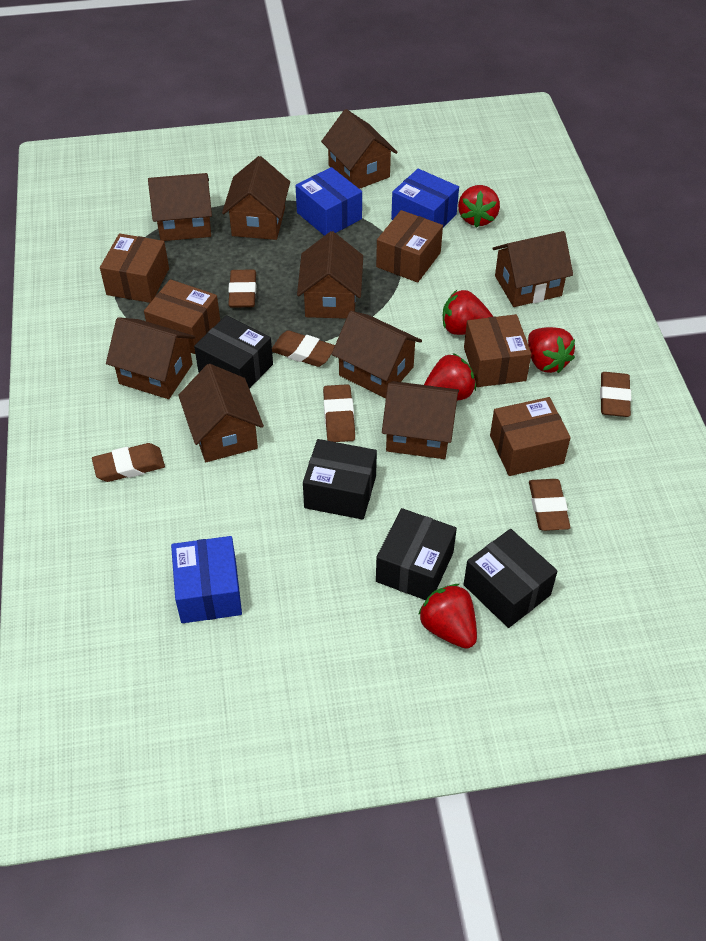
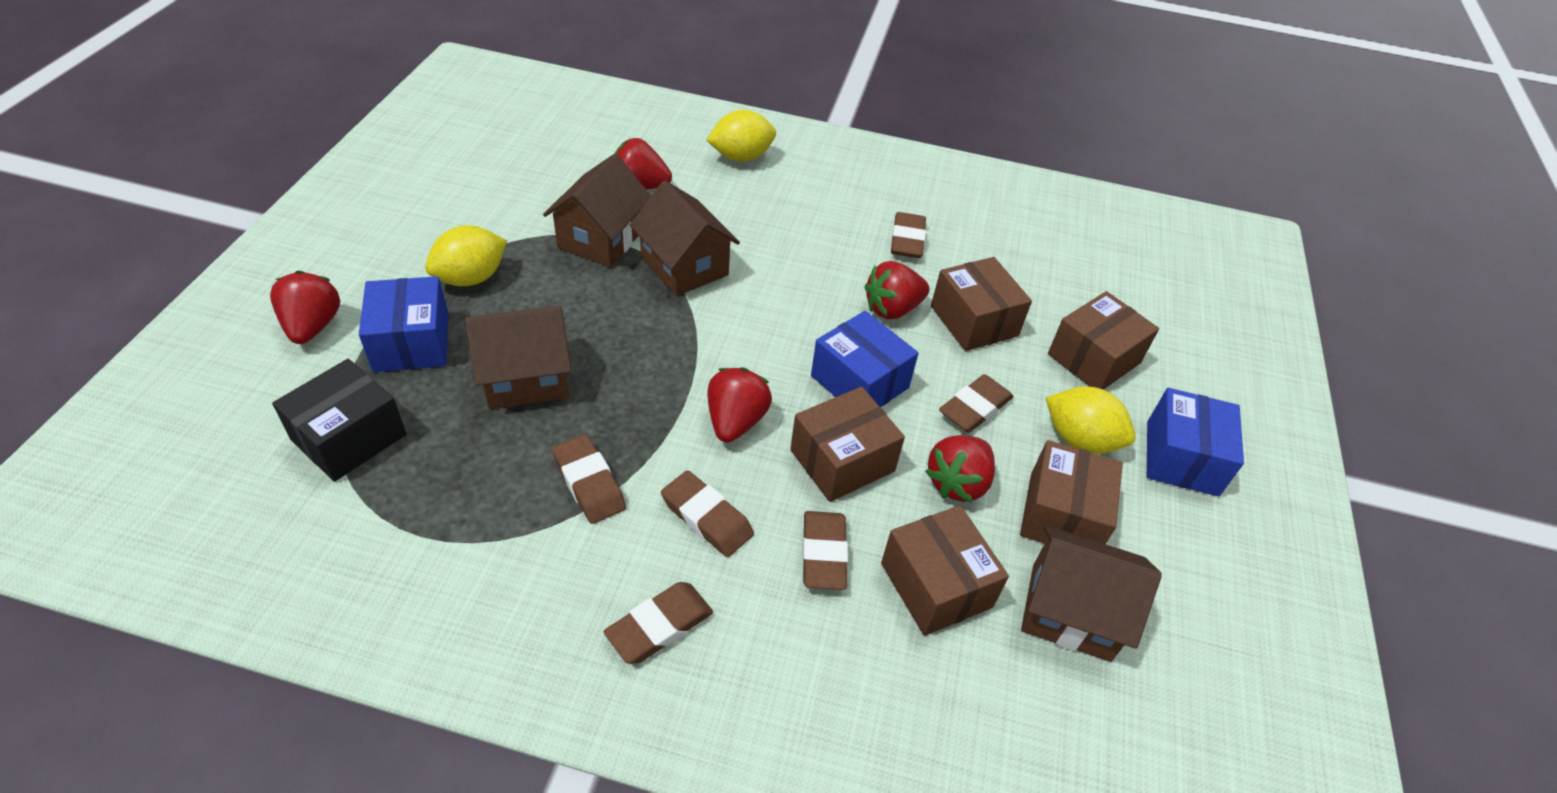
black box: 4 -> 1
brown house: 9 -> 4
yellow lemon: 0 -> 3

